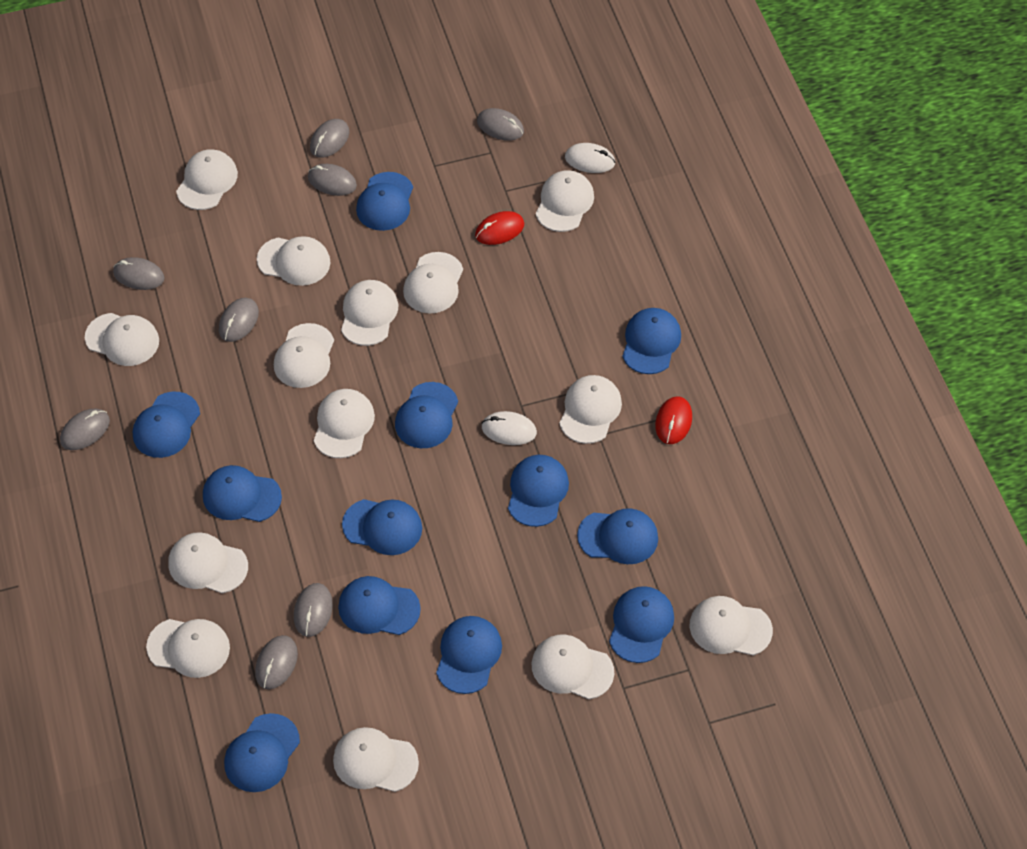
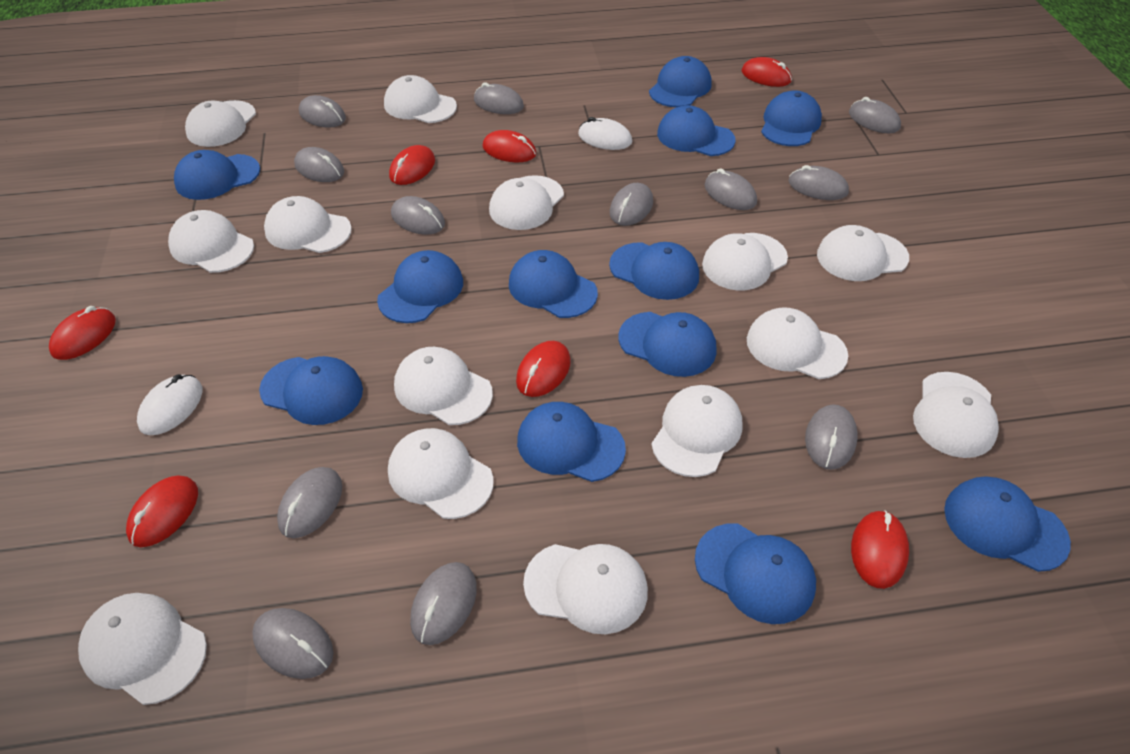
grey mouse: 8 -> 12
red mouse: 2 -> 7

